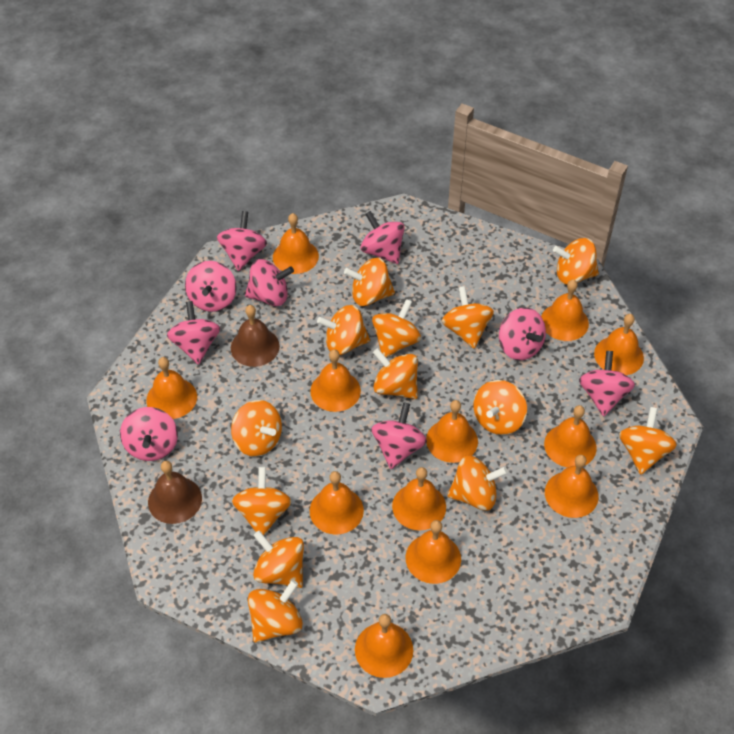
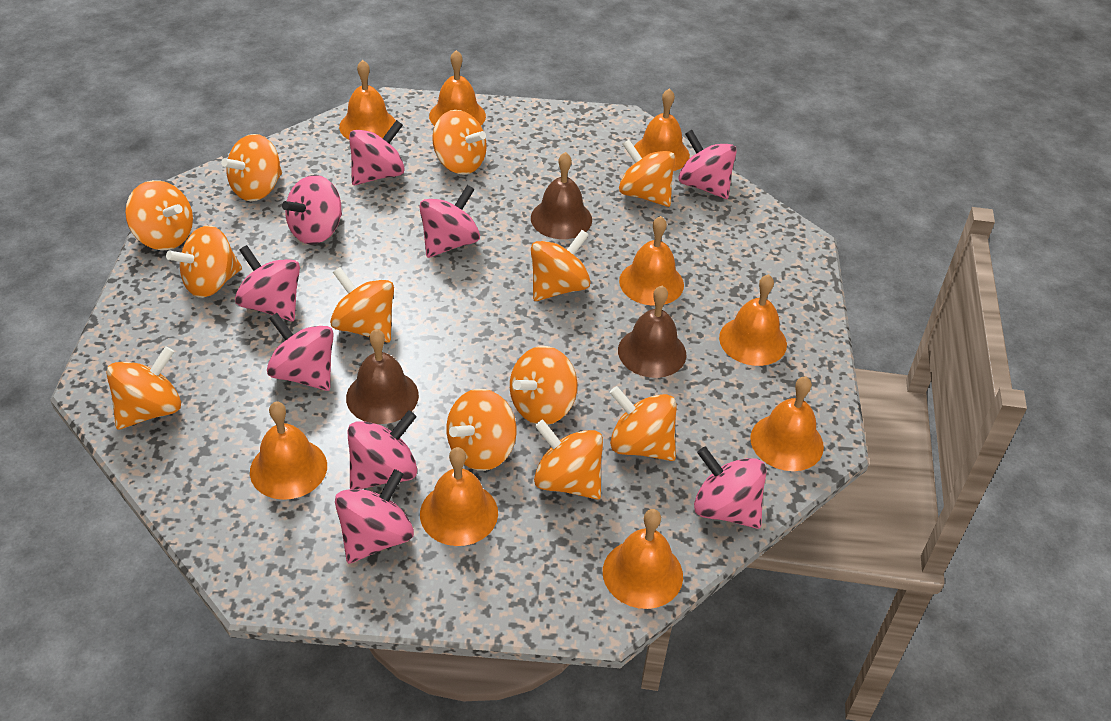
brown bell: 2 -> 3
orange bell: 12 -> 9
orange spinning top: 13 -> 12

